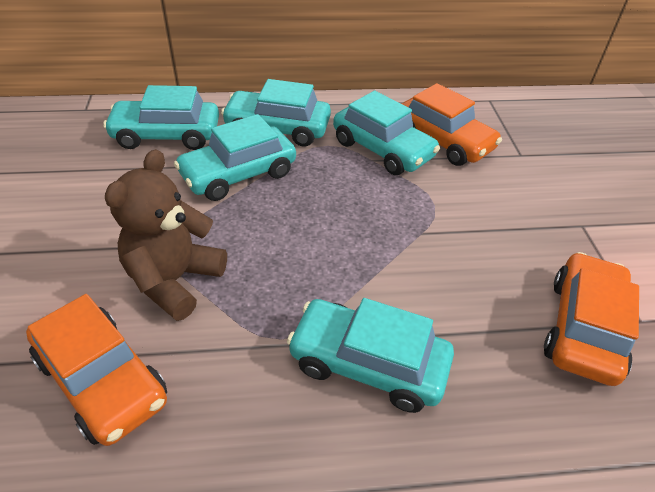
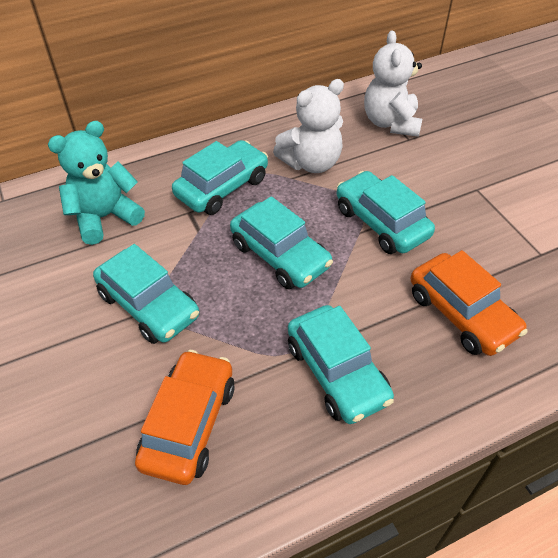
brown teddy bear: 1 -> 0
orange car: 3 -> 2
turquoise teddy bear: 0 -> 1
white teddy bear: 0 -> 2

